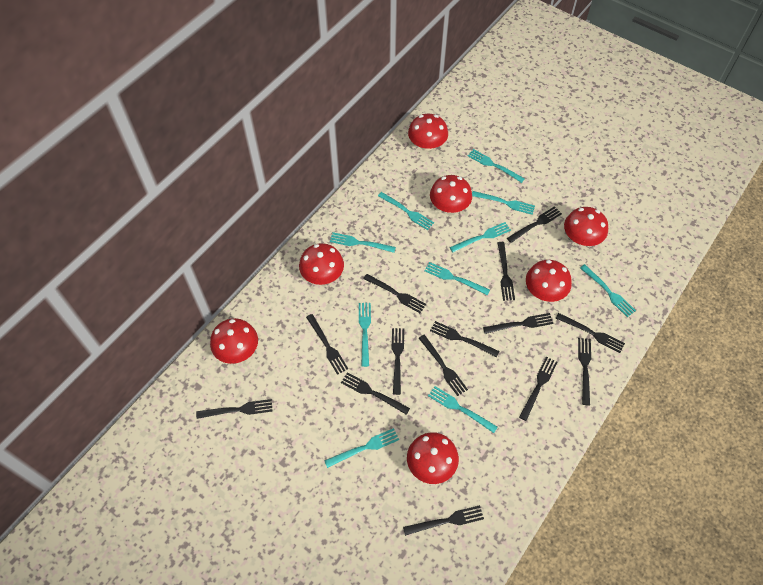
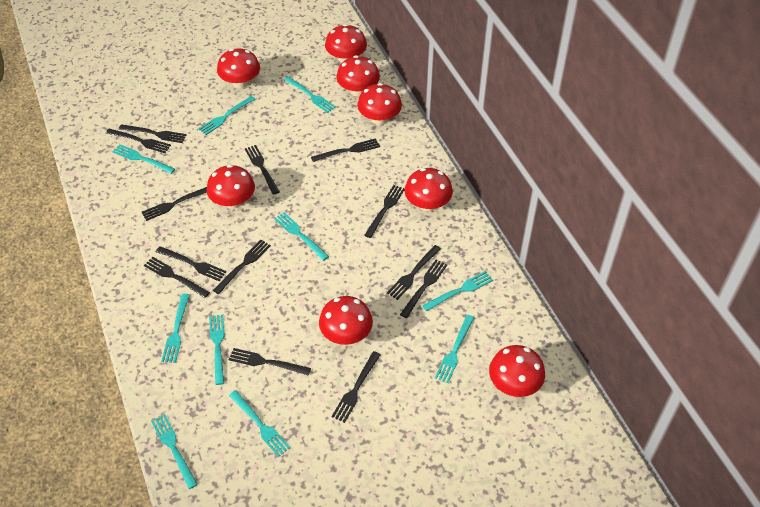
black fork: 14 -> 13
red mushroom: 7 -> 8

